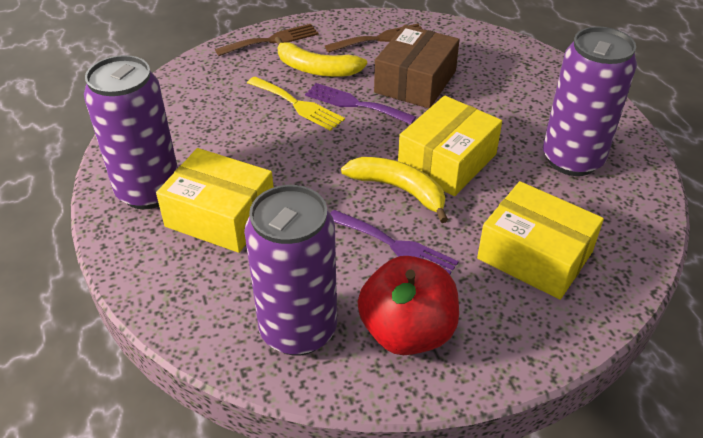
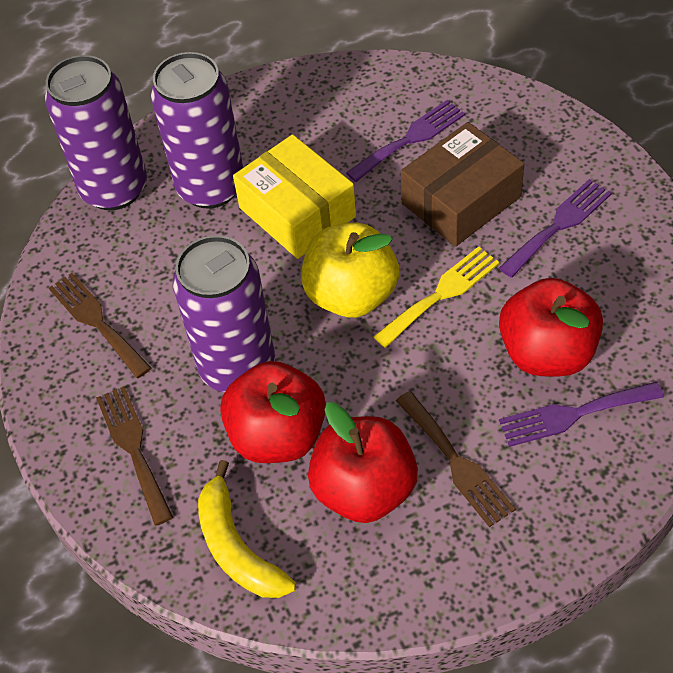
brown fork: 2 -> 3
purple fork: 2 -> 3
red apple: 1 -> 3
yellow apple: 0 -> 1
yellow banana: 2 -> 1
yellow box: 3 -> 1

